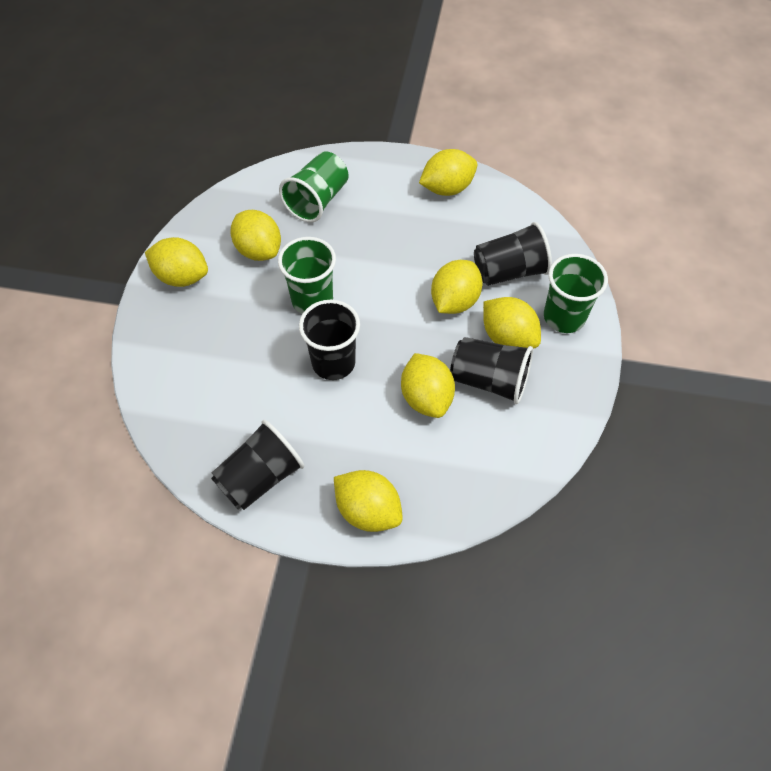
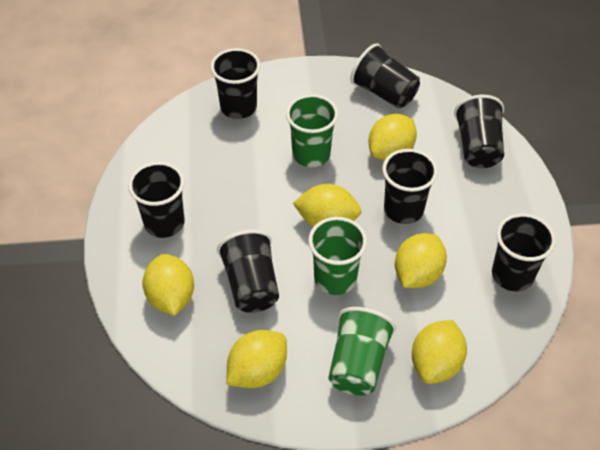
black cup: 4 -> 7
yellow lemon: 7 -> 6

